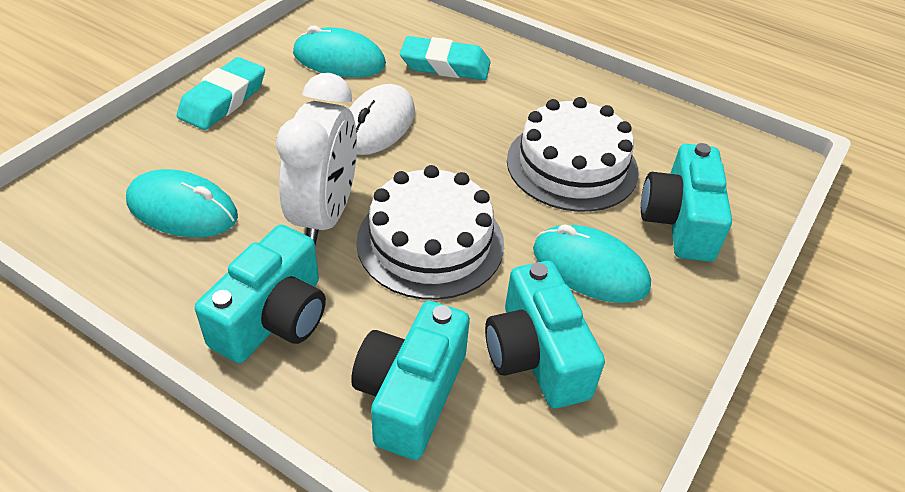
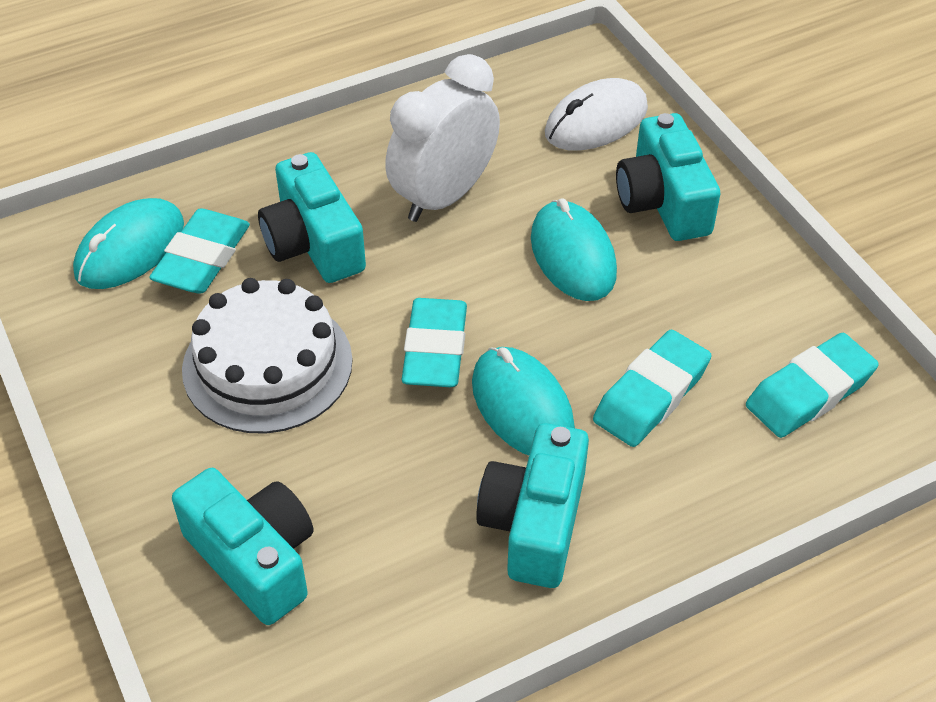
turquoise eraser: 2 -> 4
white cake: 2 -> 1

